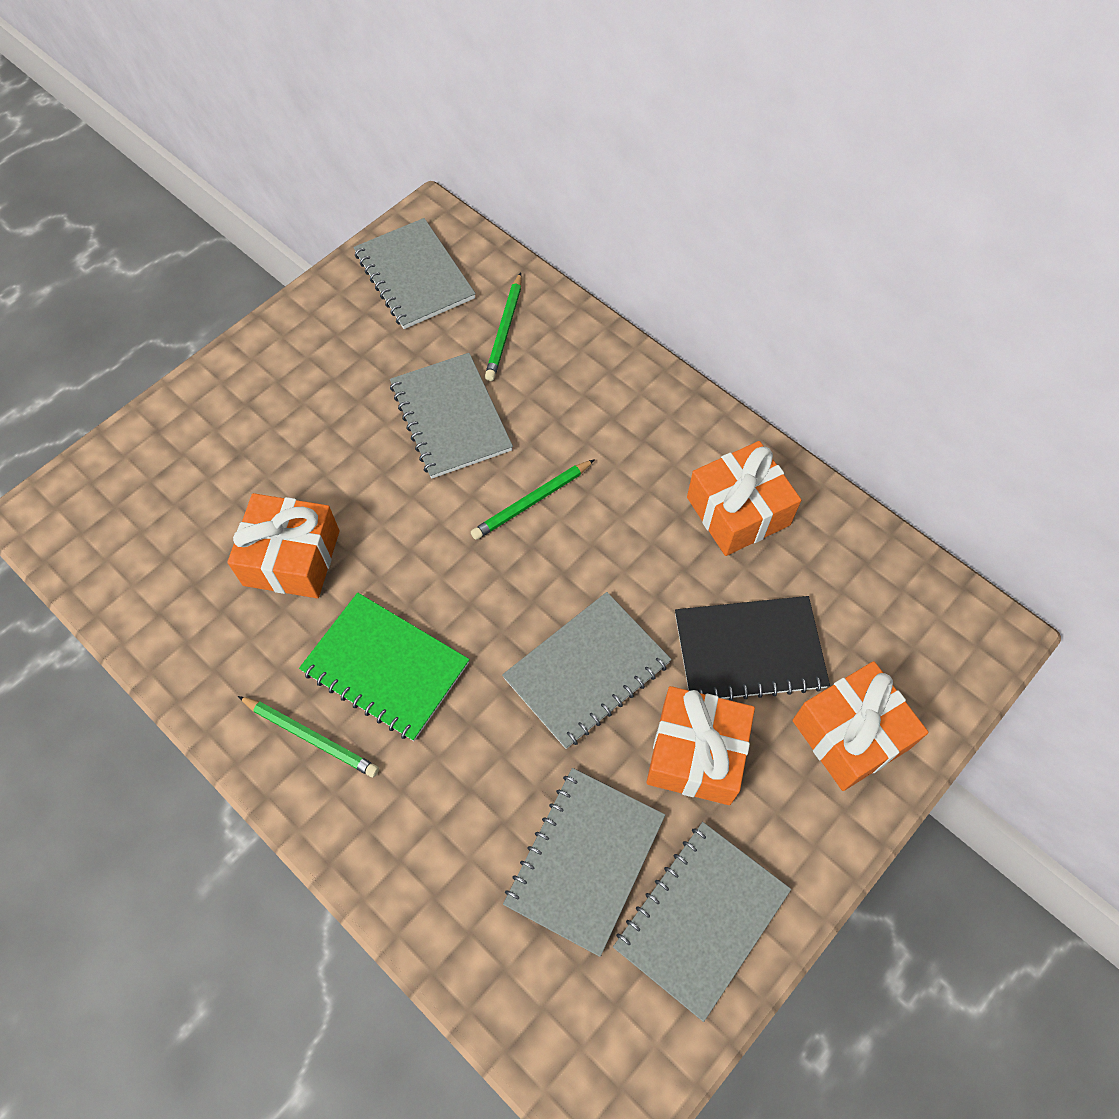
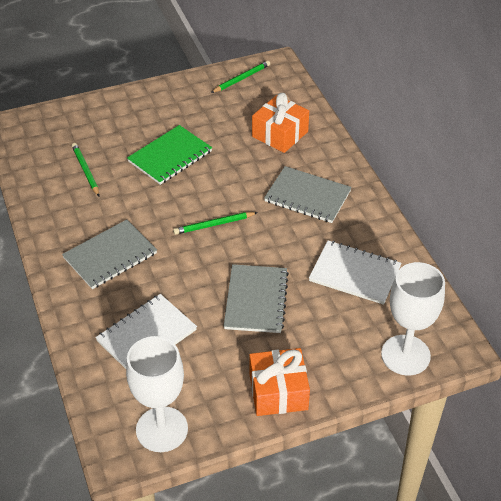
black notebook: 1 -> 0
grey notebook: 5 -> 3
orange gift: 4 -> 2
white goblet: 0 -> 2
white notebook: 0 -> 2

